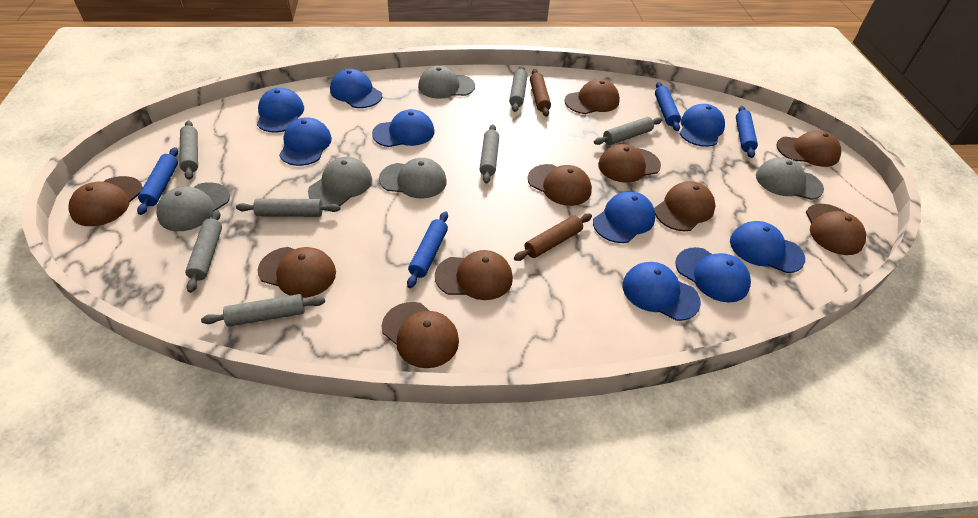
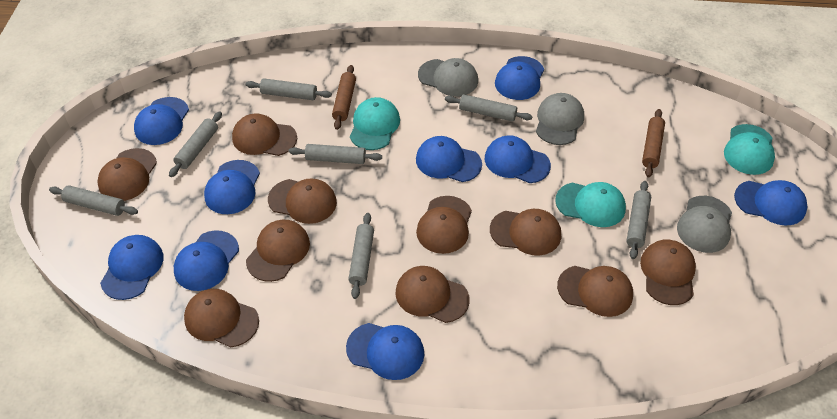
blue rolling pin: 4 -> 0
grey cap: 5 -> 3
turquoise cap: 0 -> 3

